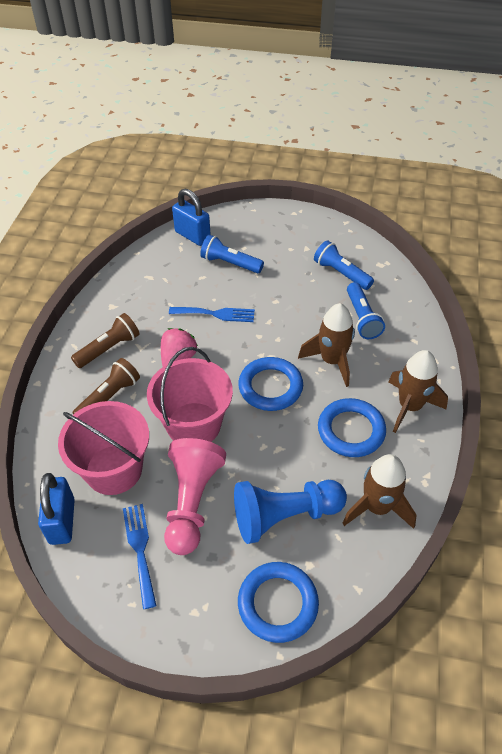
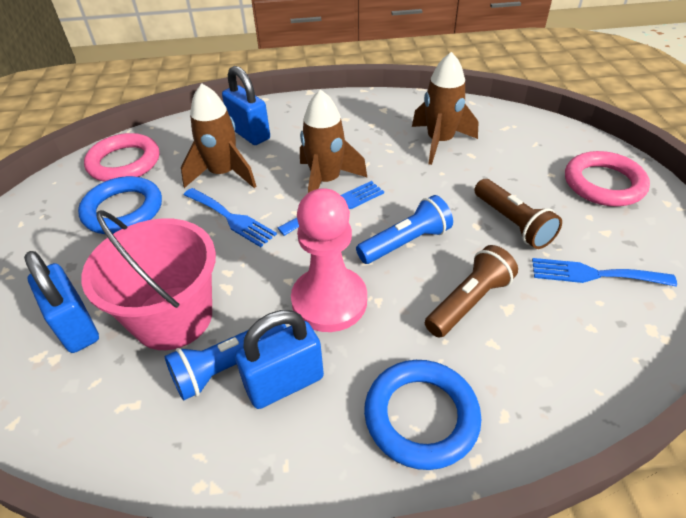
blue flashlight: 3 -> 2
blue fork: 2 -> 3
blue padlock: 2 -> 3
blue pawn: 1 -> 0
blue ring: 3 -> 2
pink bucket: 2 -> 1
pink ring: 0 -> 2
pink strawberry: 1 -> 0

